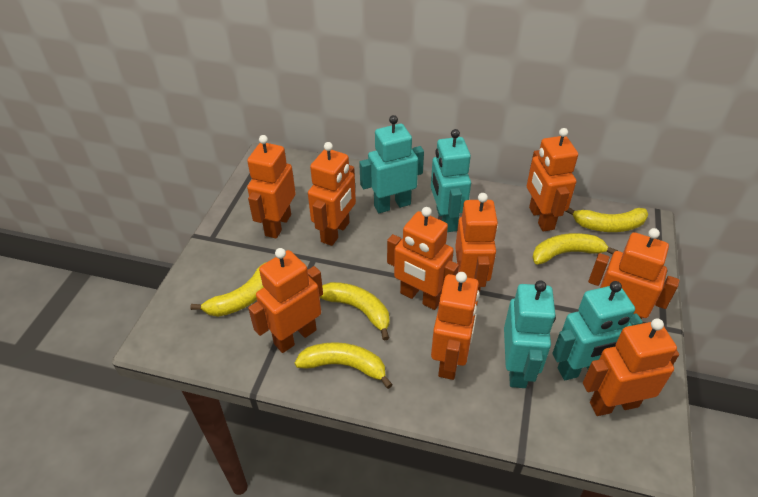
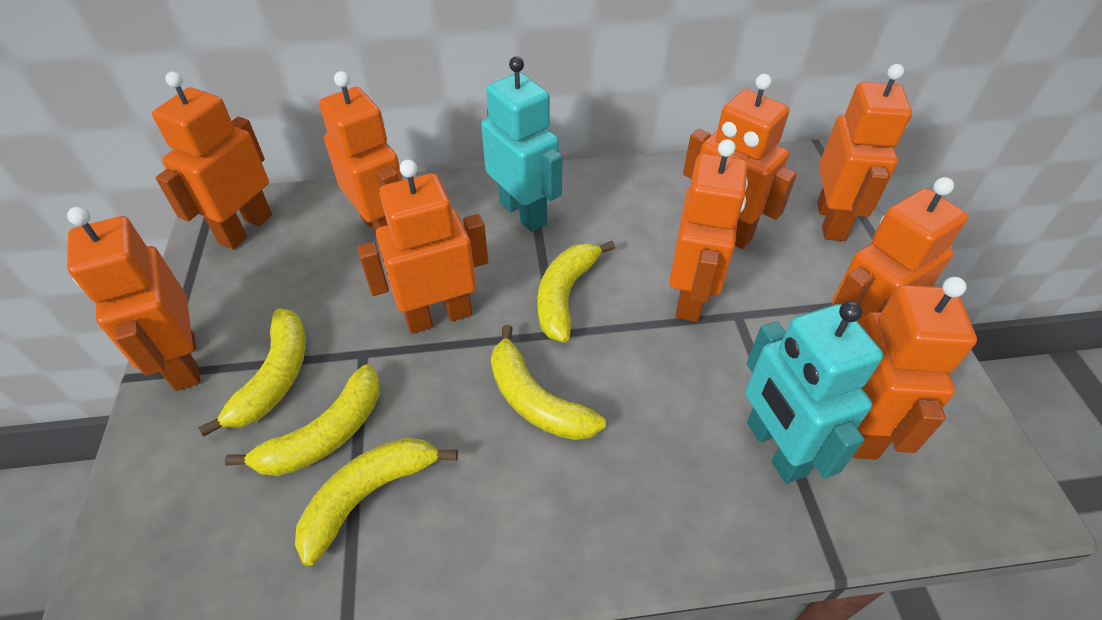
turquoise robot: 4 -> 2

